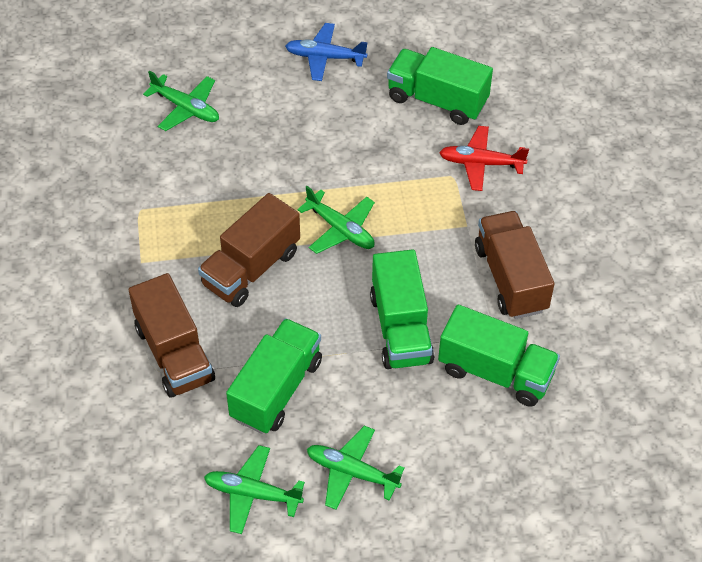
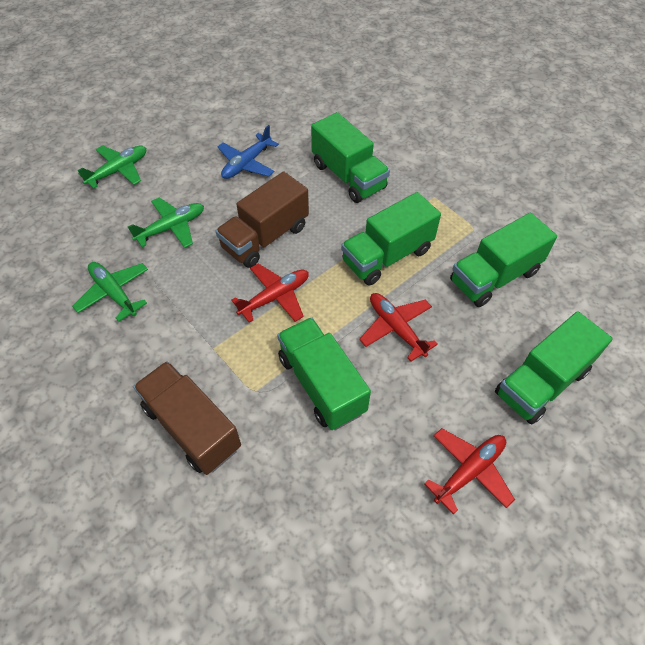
brown truck: 3 -> 2
green plane: 4 -> 3
green truck: 4 -> 5
red plane: 1 -> 3

